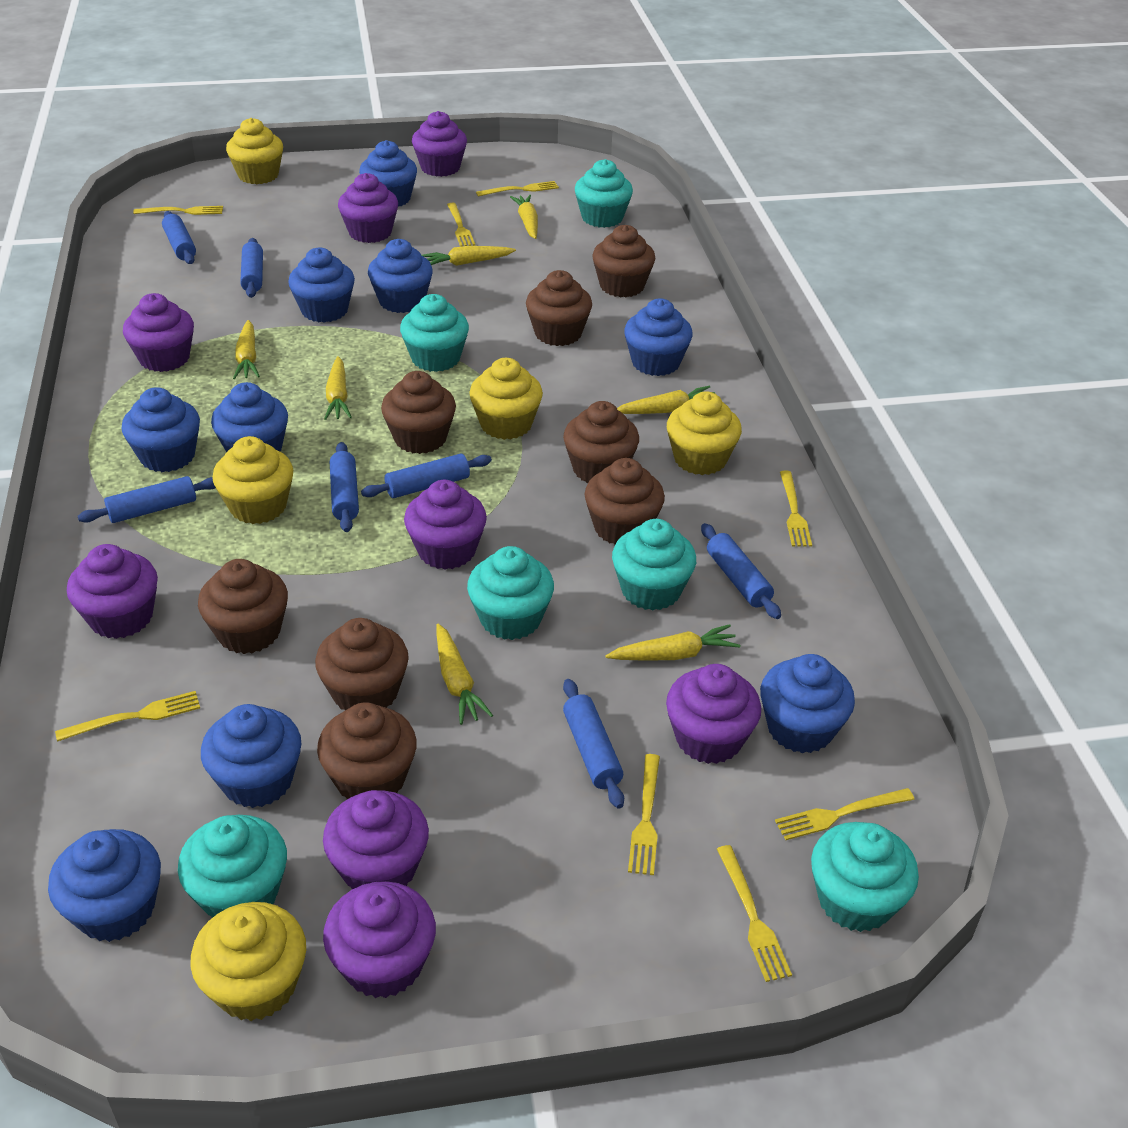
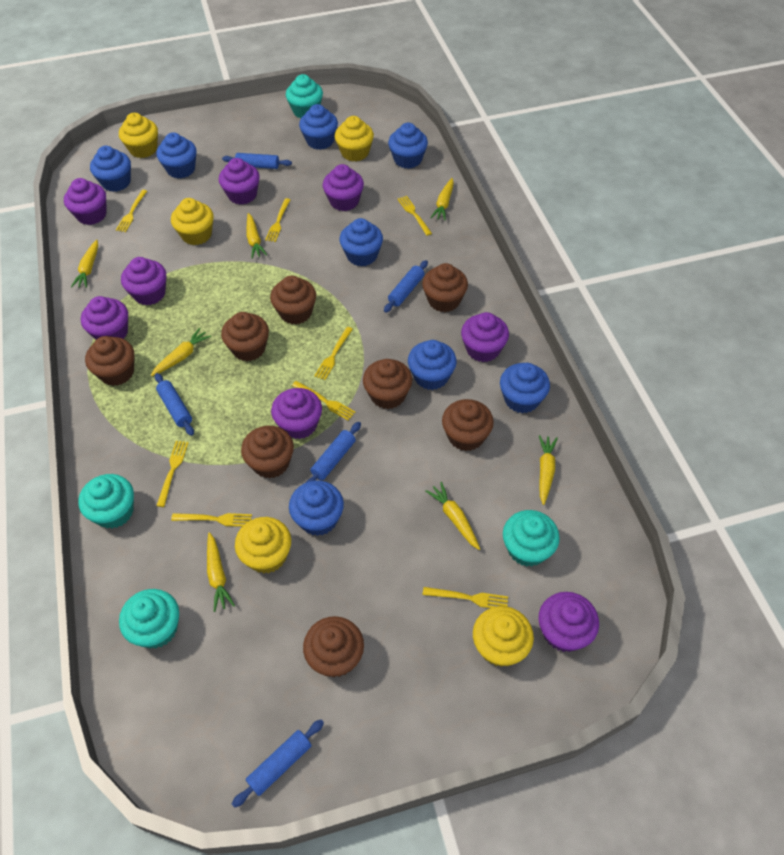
blue cupcake: 9 -> 8
blue rolling pin: 7 -> 5
turquoise cupcake: 6 -> 4

